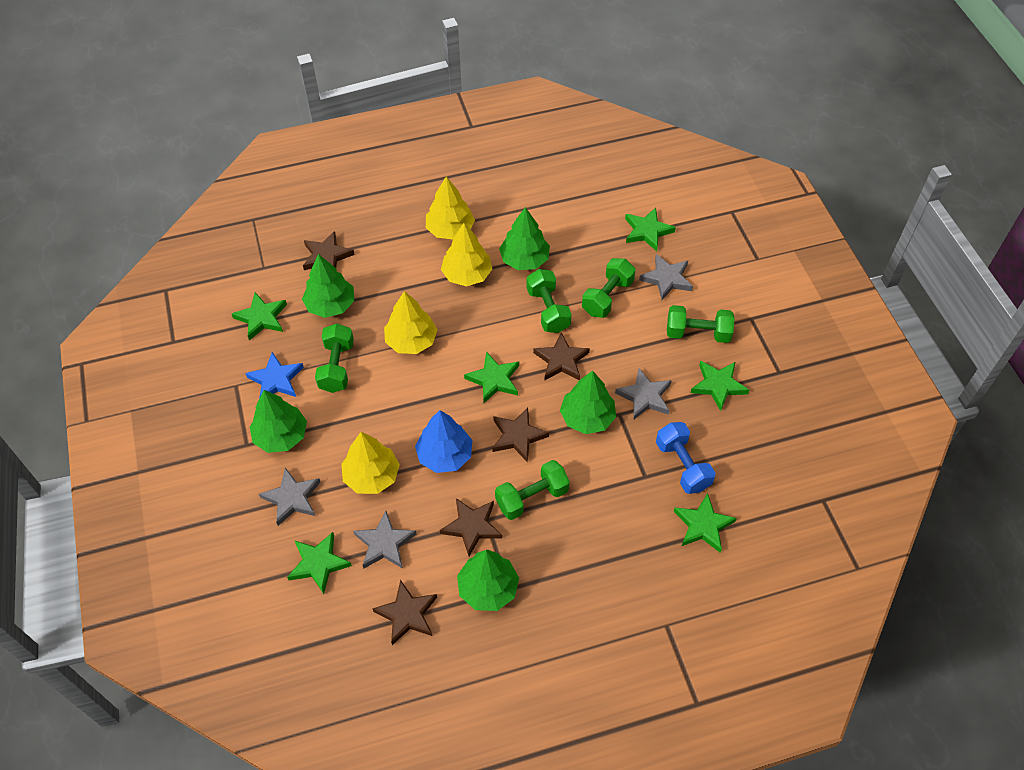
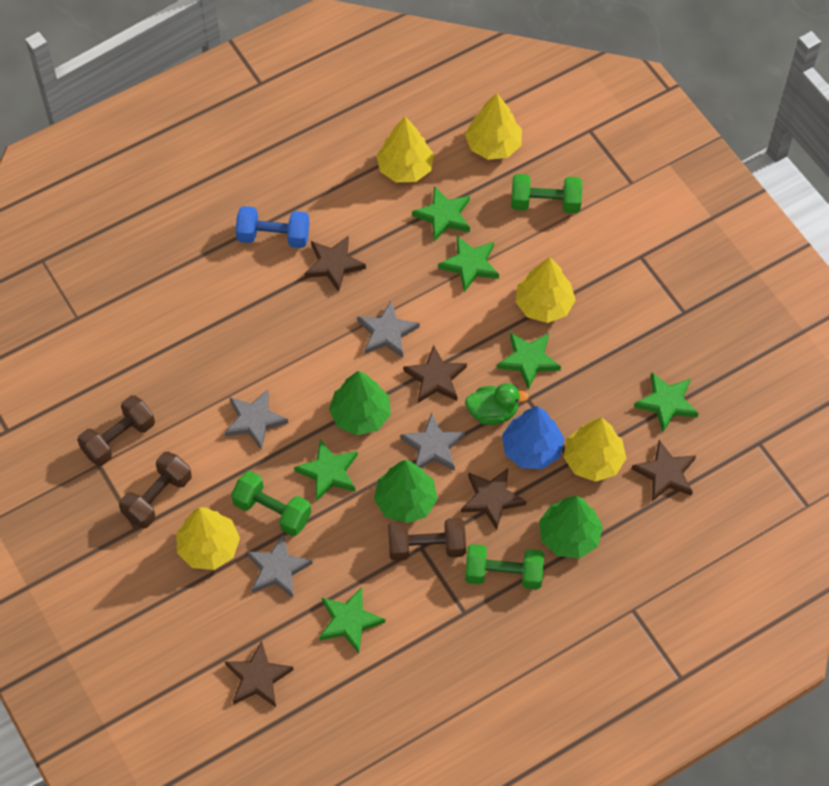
blue star: 1 -> 0
brown dumbbell: 0 -> 3
green duck: 0 -> 1
green dumbbell: 5 -> 3
green tree: 5 -> 3
yellow tree: 4 -> 5

